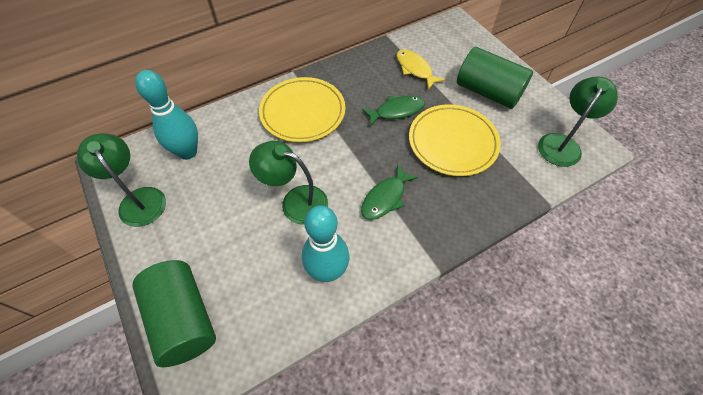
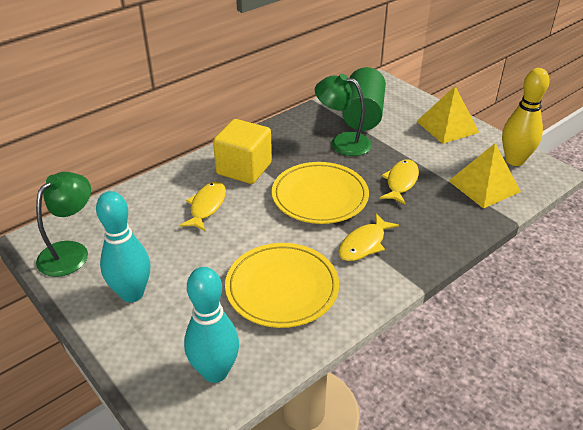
green cylinder: 2 -> 1
green fish: 2 -> 0
green lamp: 3 -> 2
yellow bowling pin: 0 -> 1
yellow cube: 0 -> 1
yellow fish: 1 -> 3
yellow pyramid: 0 -> 2

